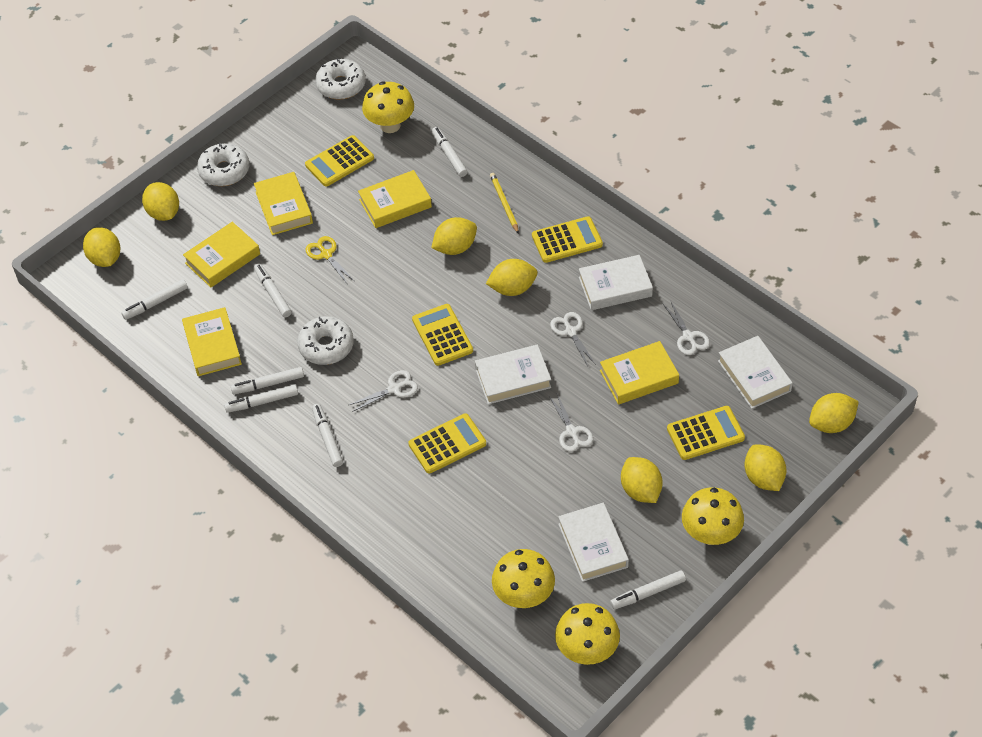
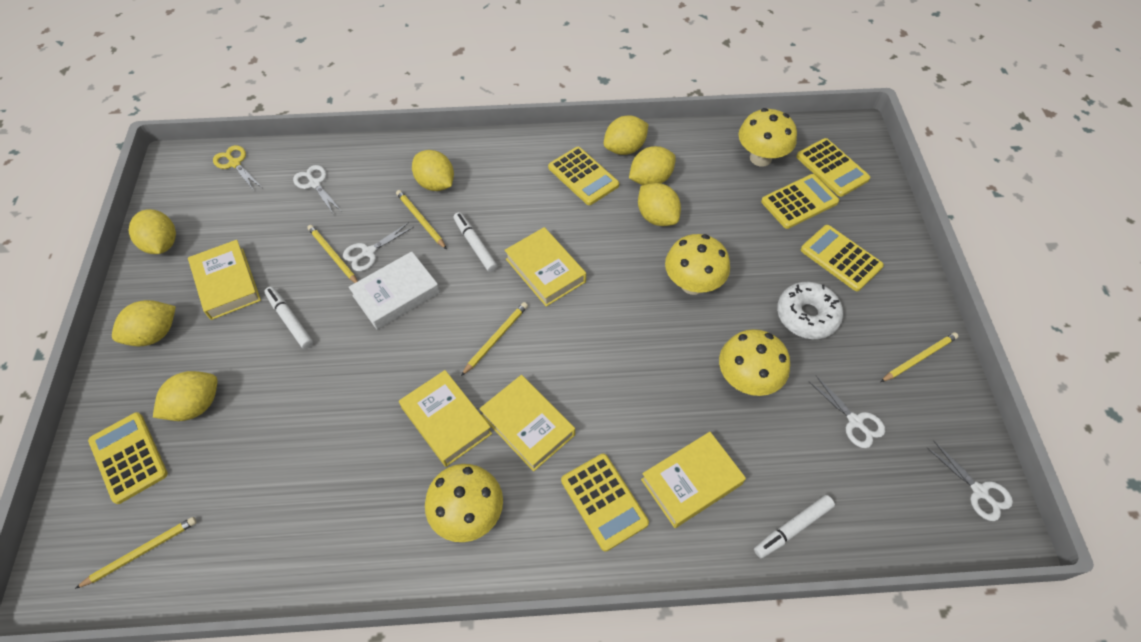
white book: 4 -> 1
white donut: 3 -> 1
white marker: 7 -> 3
yellow calculator: 5 -> 6
yellow pencil: 1 -> 5

